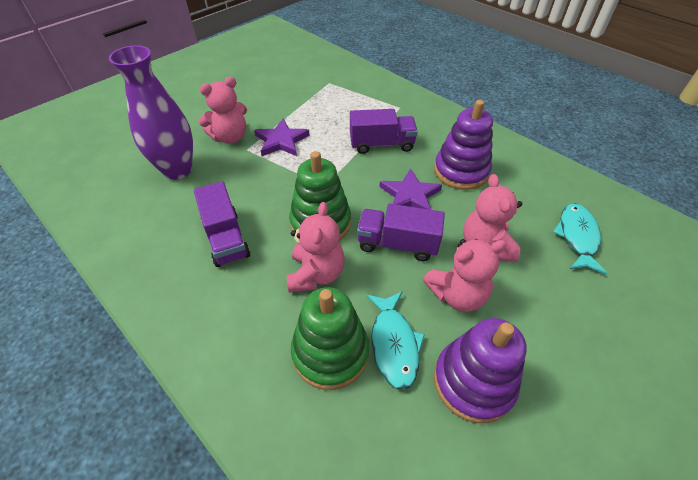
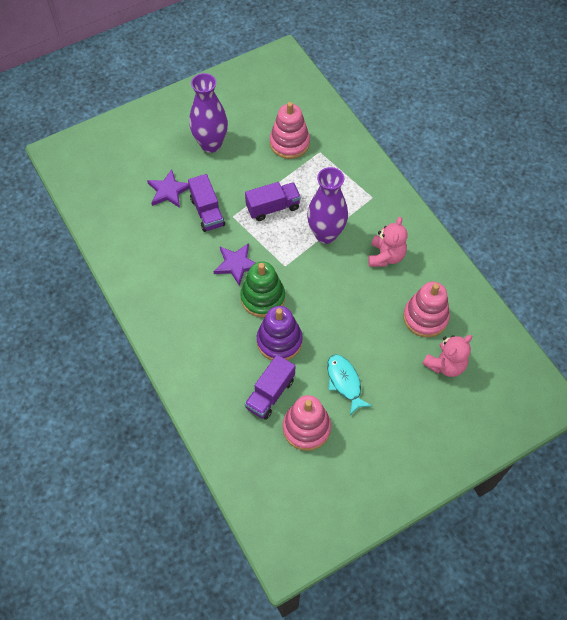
green stacking toy: 2 -> 1
pink stacking toy: 0 -> 3
pink teddy bear: 4 -> 2
purple stacking toy: 2 -> 1
purple vase: 1 -> 2
turquoise fish: 2 -> 1

